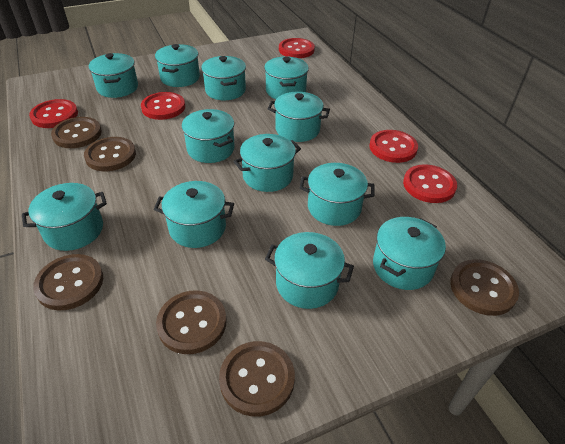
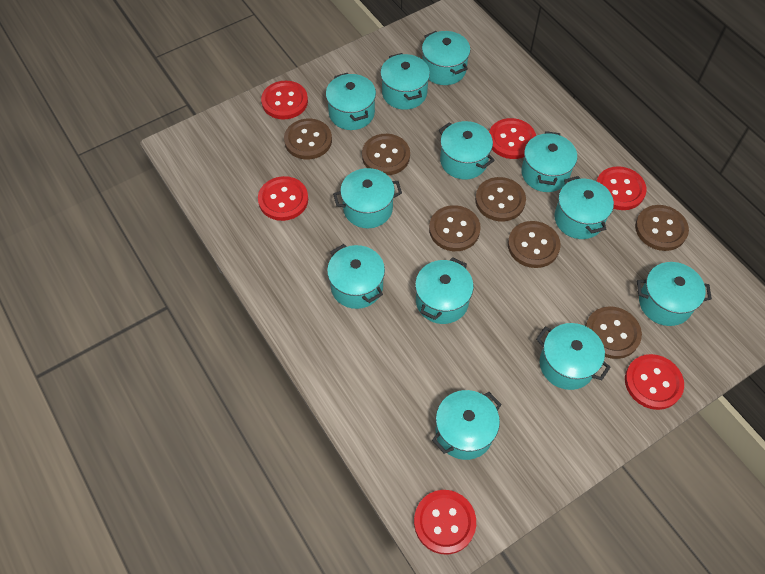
brown button: 6 -> 7
red button: 5 -> 6

